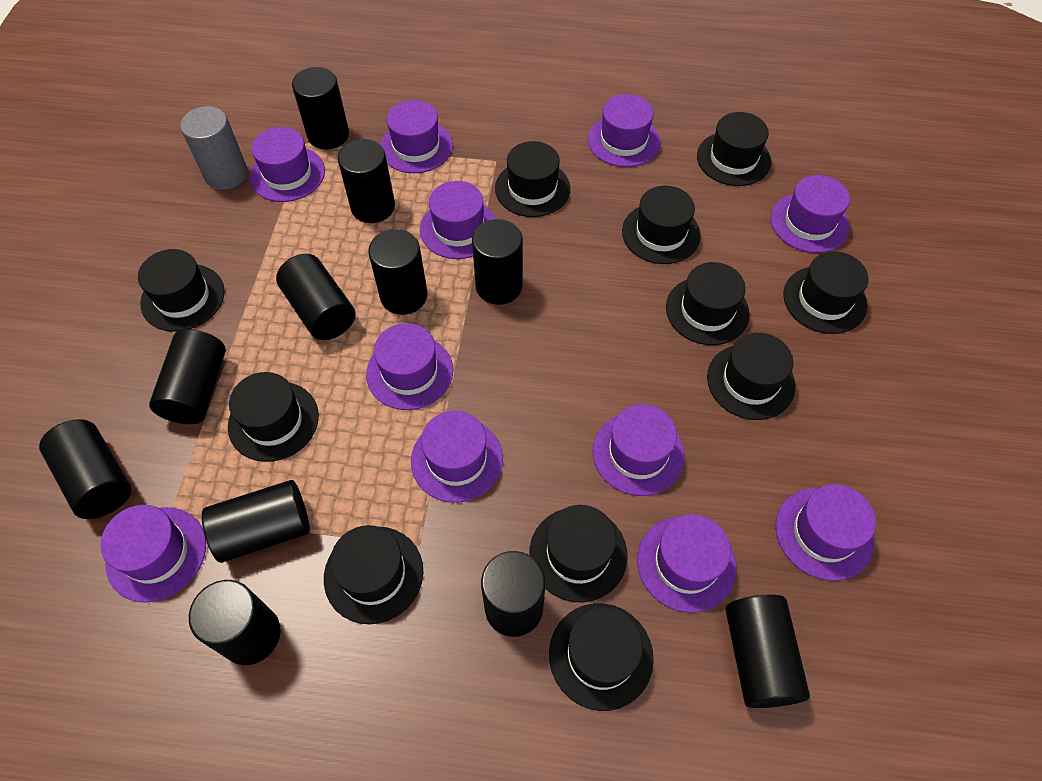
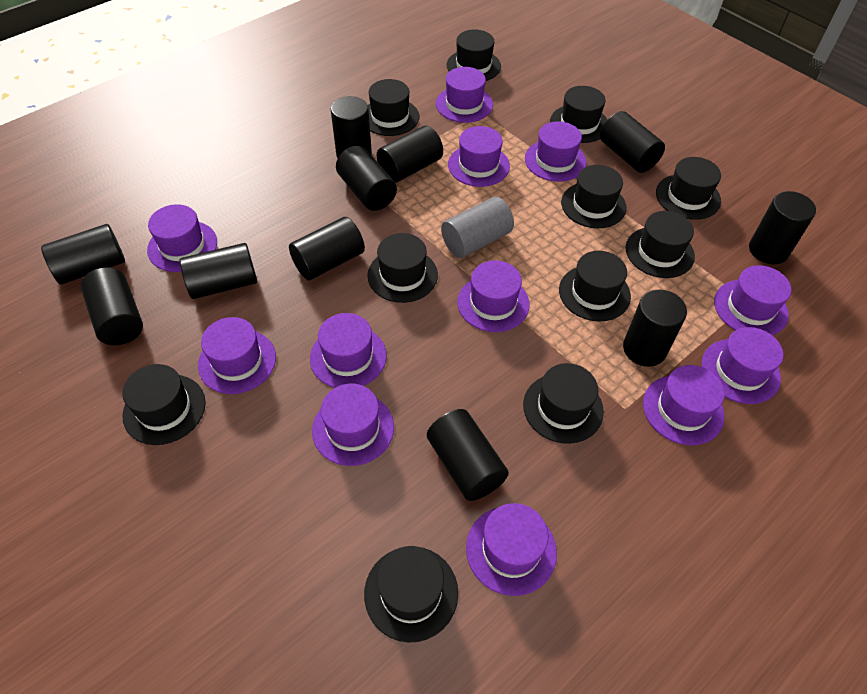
purple hat: 11 -> 12

